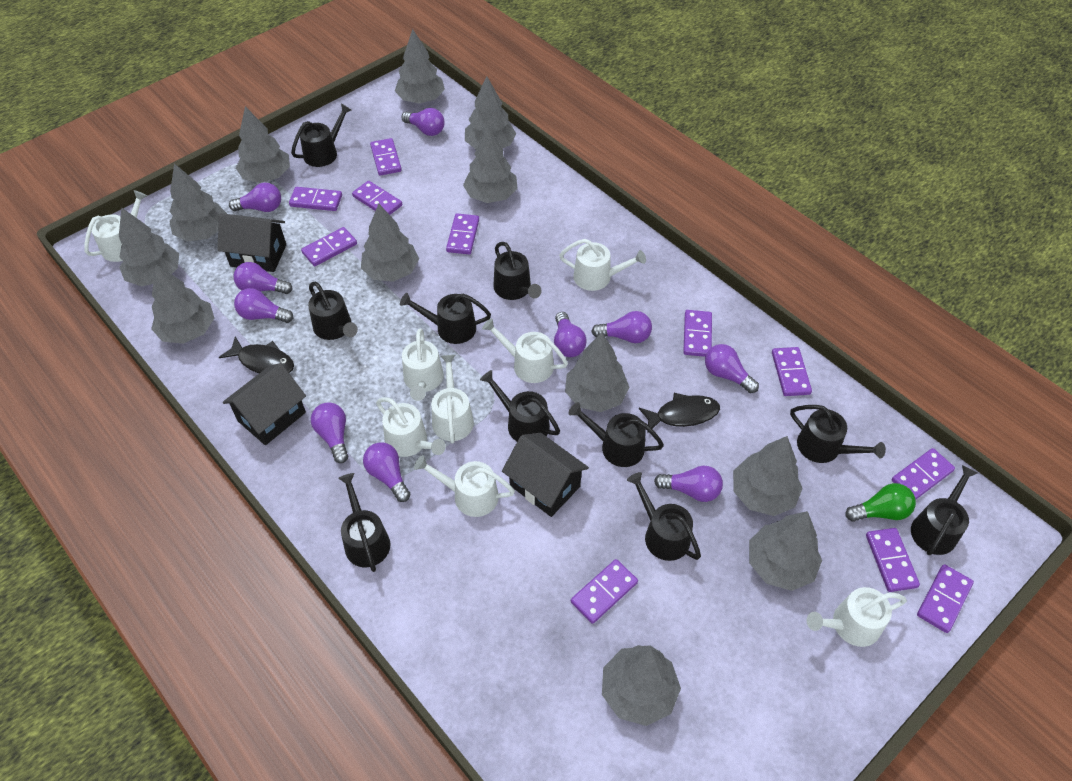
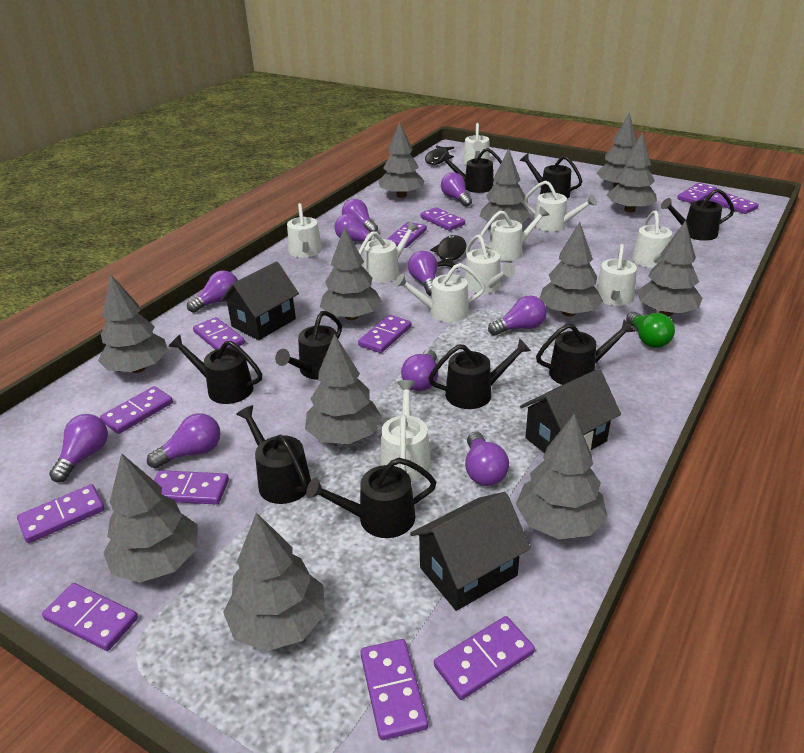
black watering can: 10 -> 9
purple domino: 11 -> 12
white watering can: 8 -> 10

